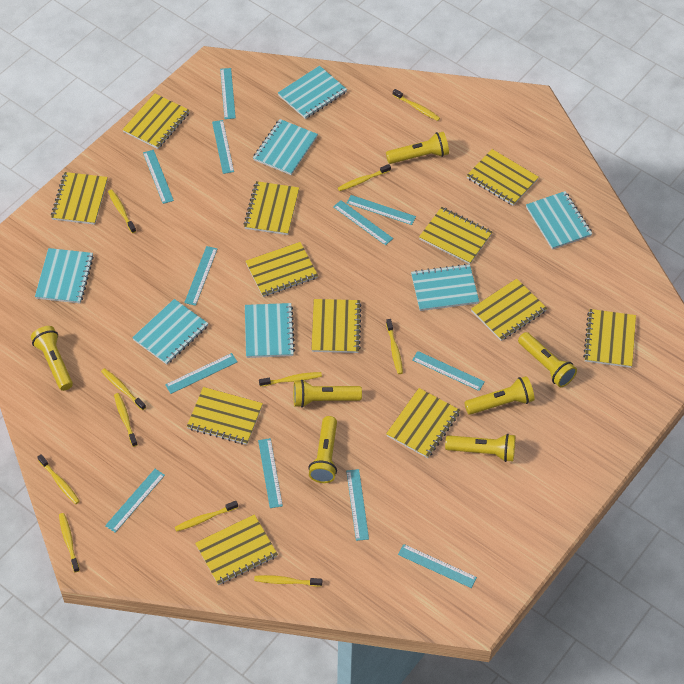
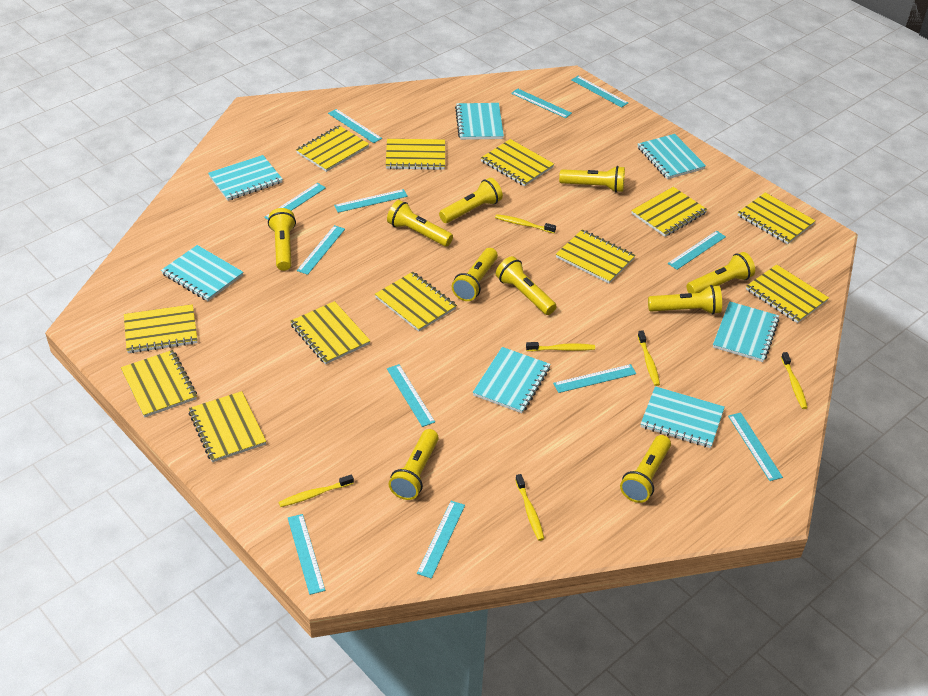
yellow flashlight: 7 -> 10
yellow toothbrush: 11 -> 6

